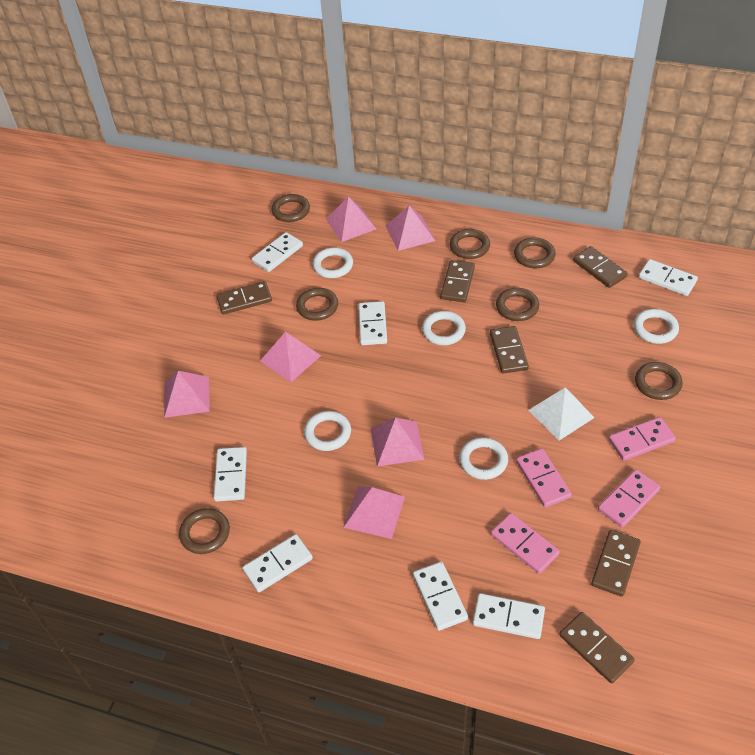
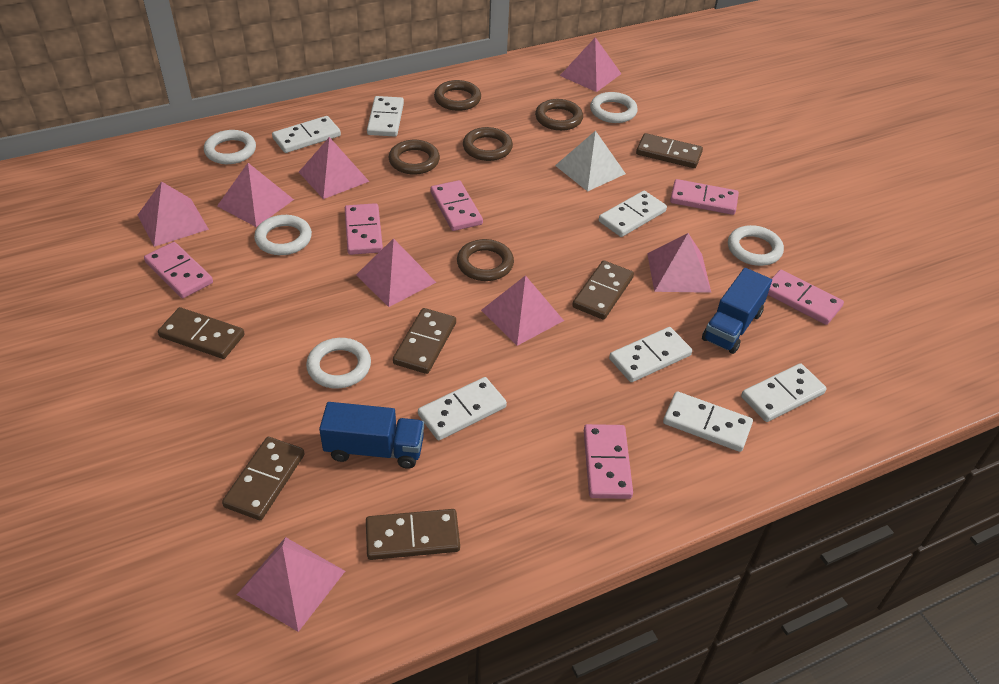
blue truck: 0 -> 2
brown ring: 7 -> 5
pink domino: 4 -> 6
pink pyramid: 6 -> 8

